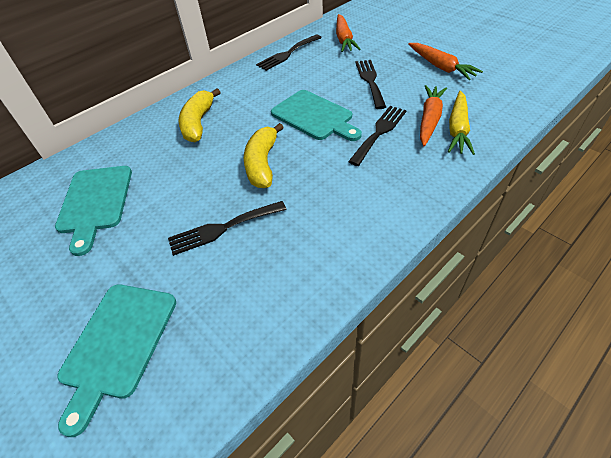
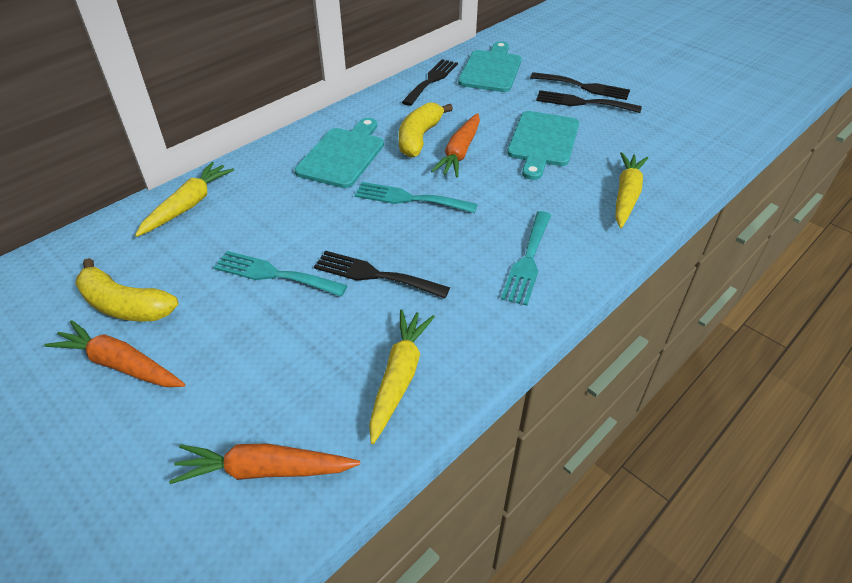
turquoise fork: 0 -> 3
yellow carrot: 1 -> 3

